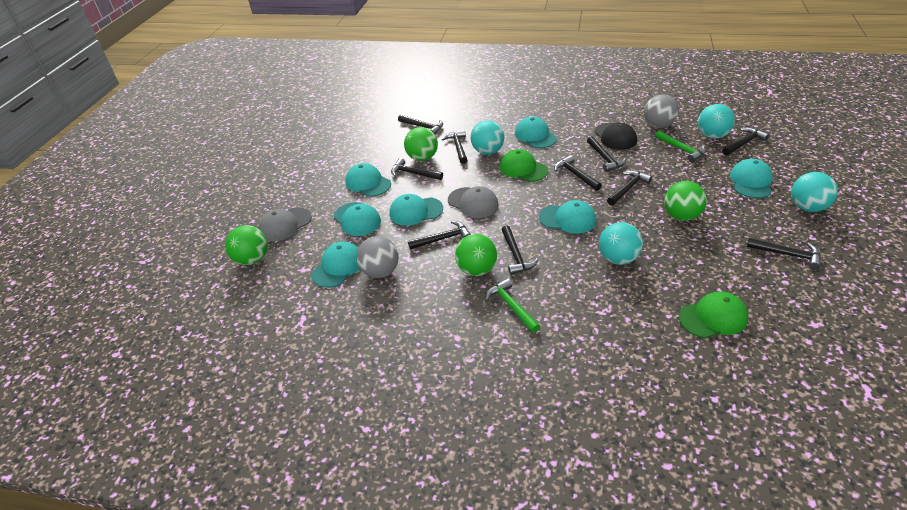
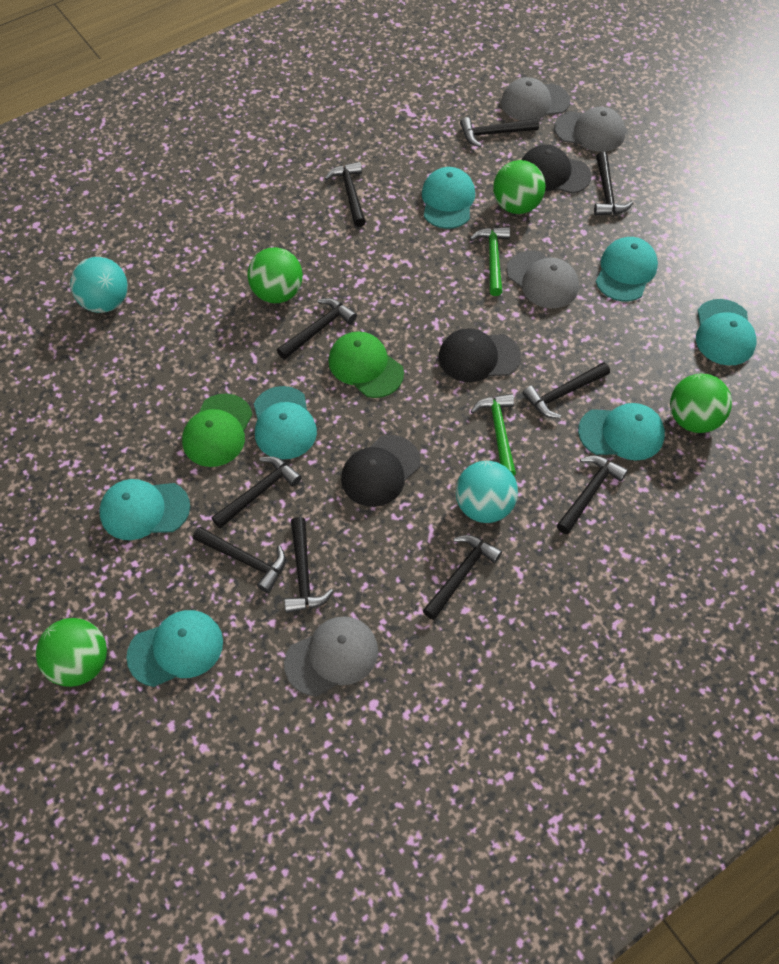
black cap: 1 -> 3
grey ball: 2 -> 0
grey cap: 2 -> 4
turquoise ball: 4 -> 2

